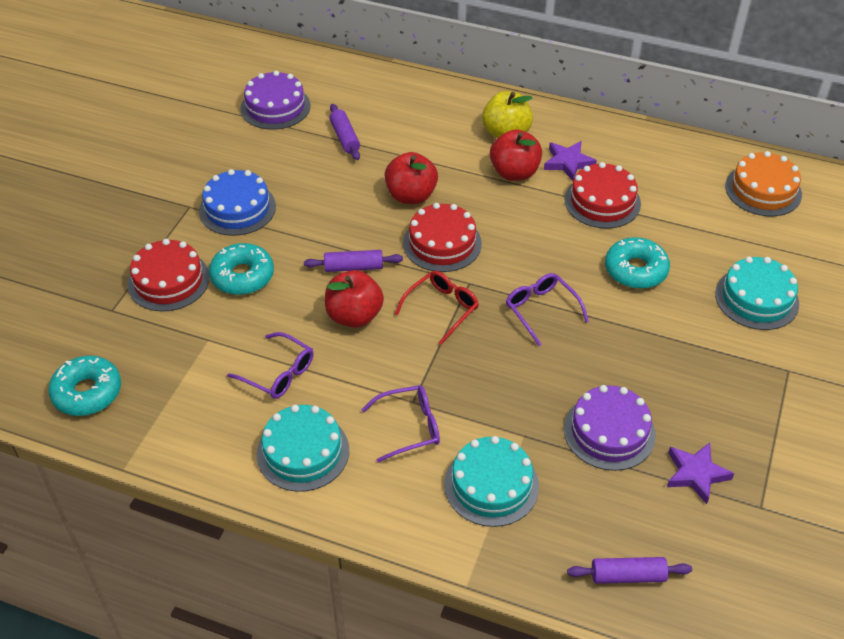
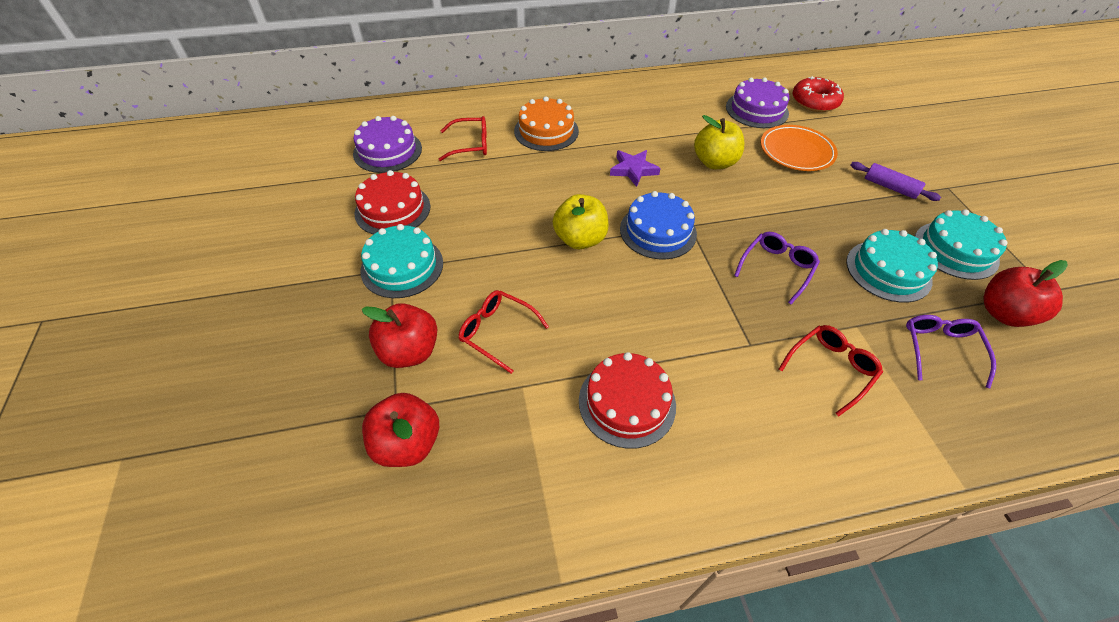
orange plate: 0 -> 1
purple glasses: 3 -> 2
purple rolling pin: 3 -> 1
purple star: 2 -> 1
red cake: 3 -> 2
red donut: 0 -> 1
red glasses: 1 -> 3
turquoise donut: 3 -> 0
yellow apple: 1 -> 2

